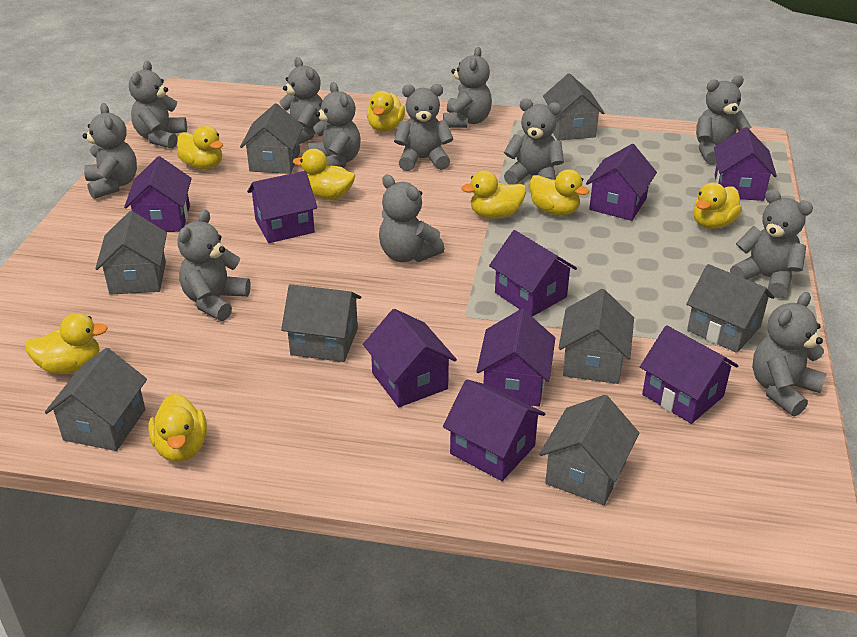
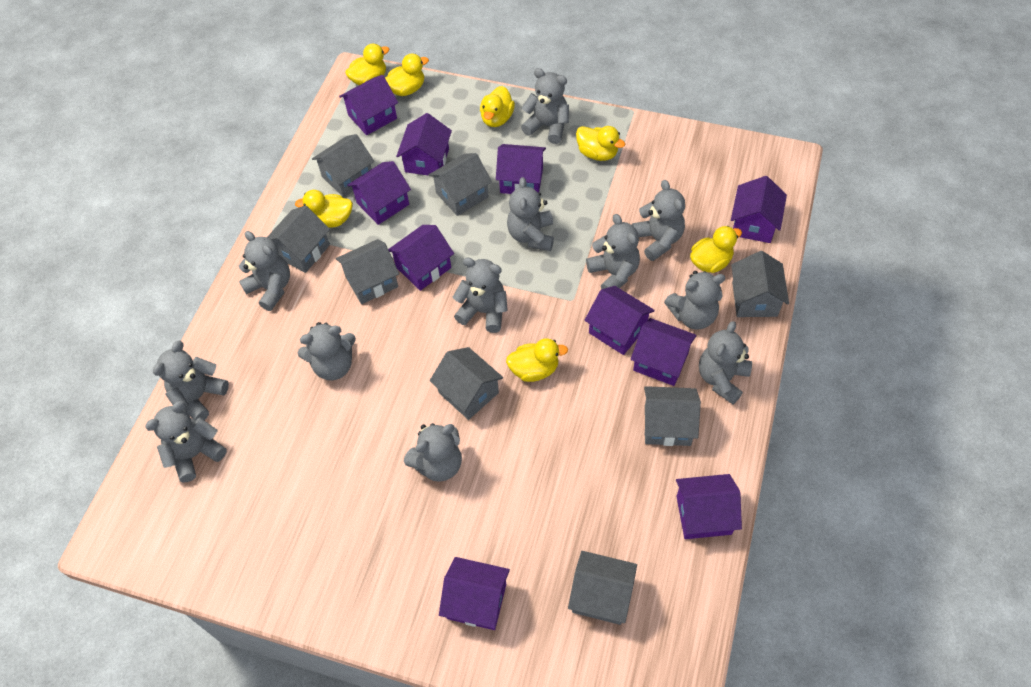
purple house: 9 -> 10
yellow duck: 8 -> 7

